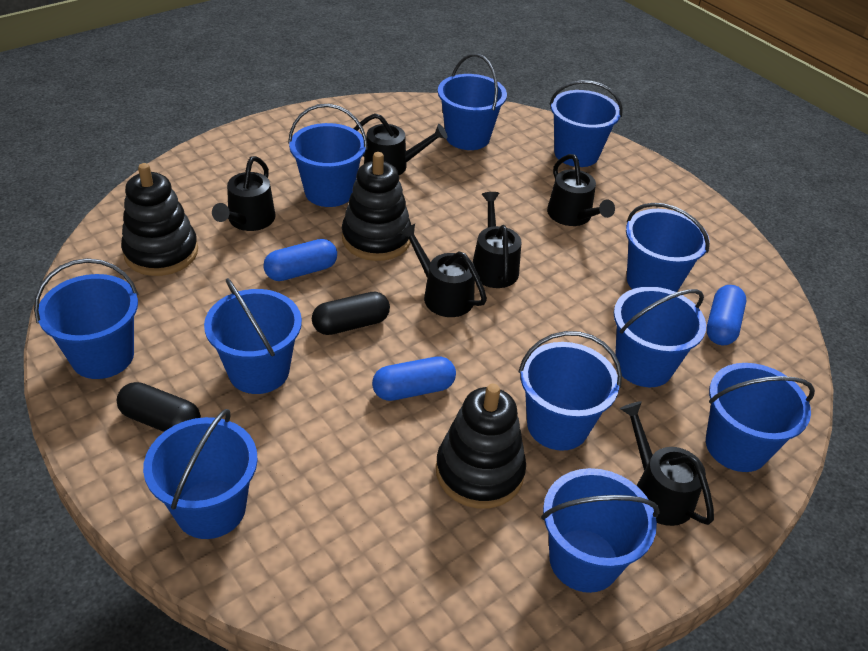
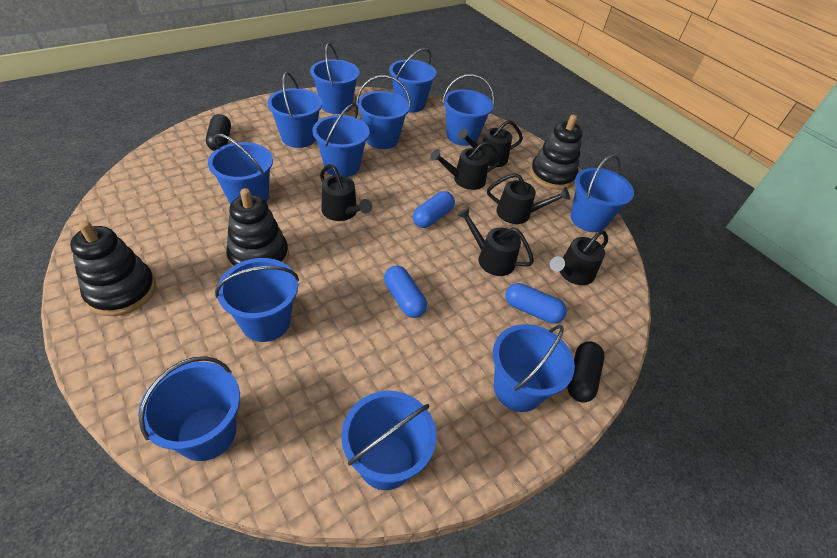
blue bucket: 11 -> 12

